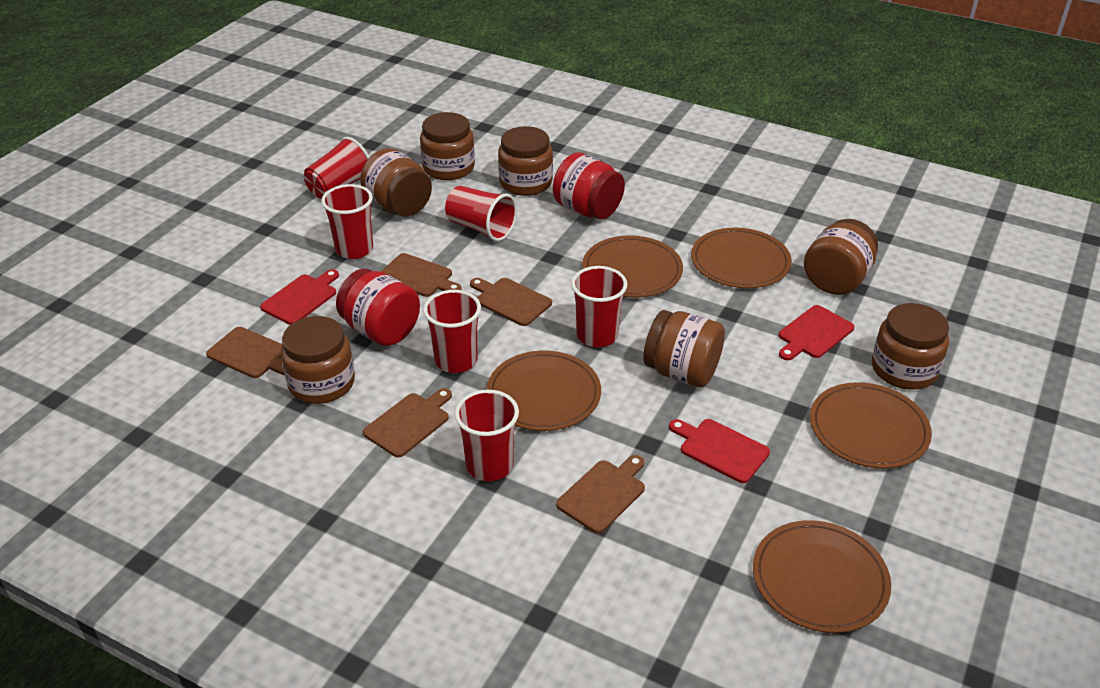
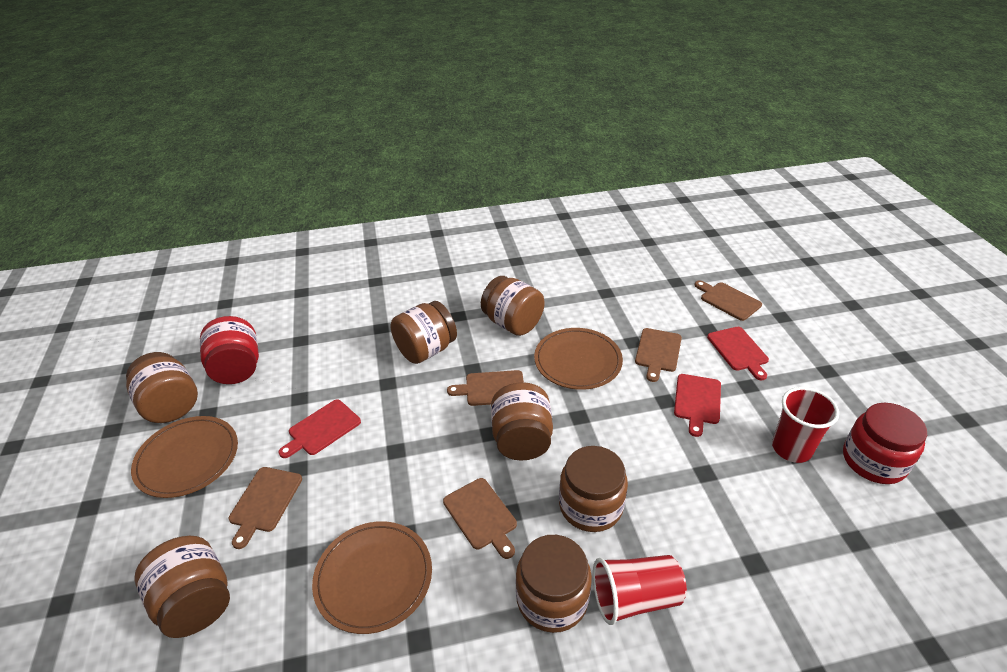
brown plate: 5 -> 3
red cup: 6 -> 2

